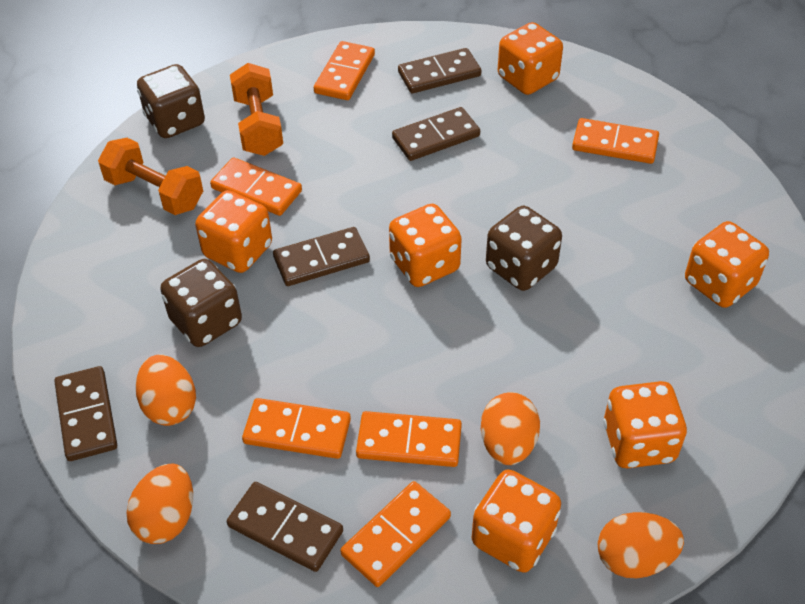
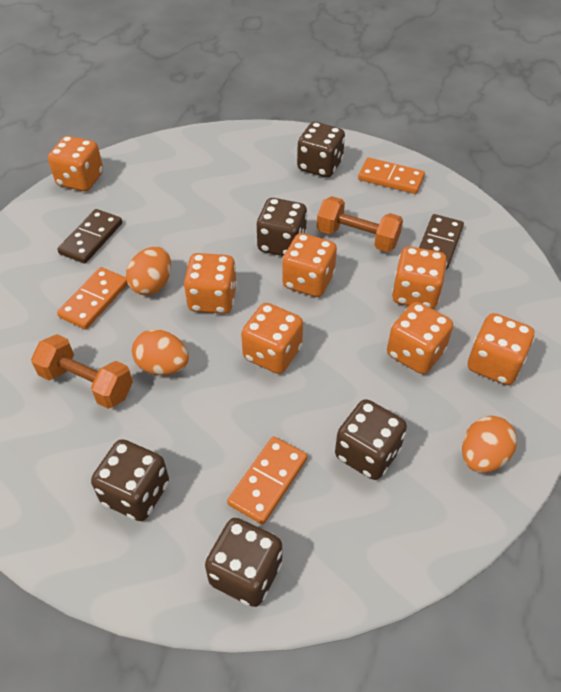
brown dice: 3 -> 5
brown domino: 5 -> 2
orange dice: 6 -> 7
orange domino: 6 -> 3
orange egg: 4 -> 3

